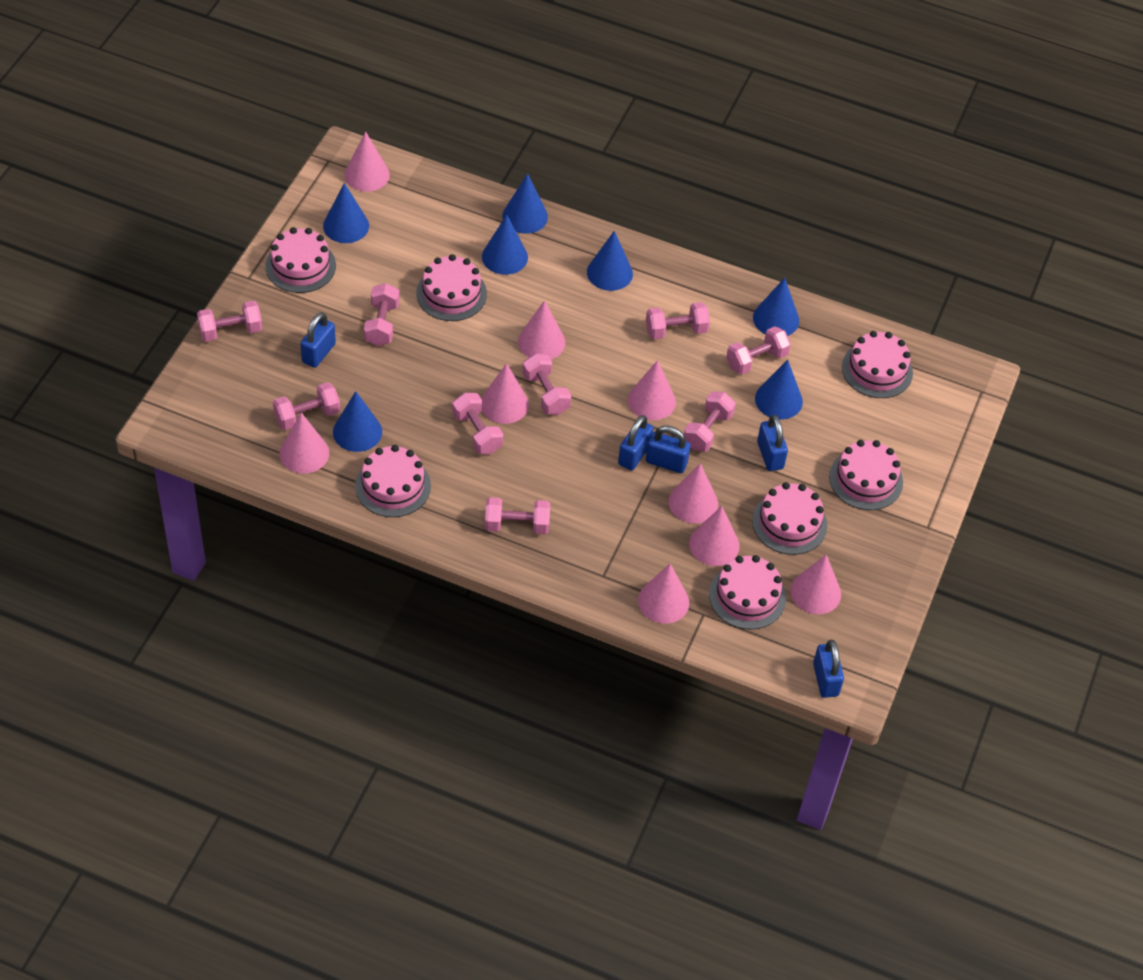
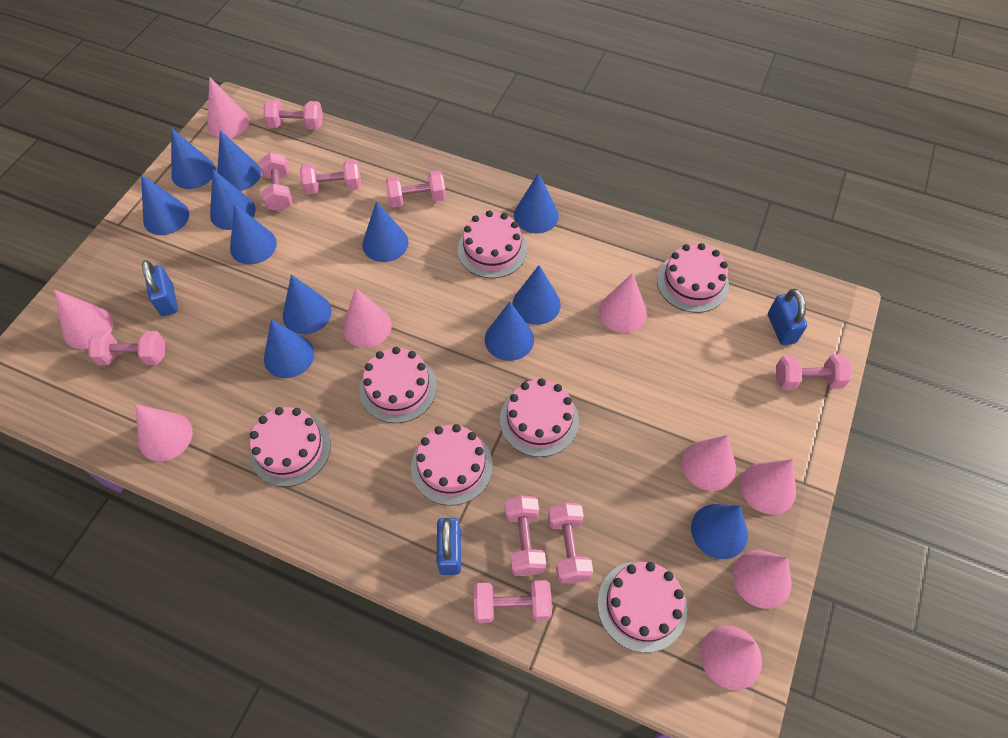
blue cone: 7 -> 12
blue padlock: 5 -> 3

